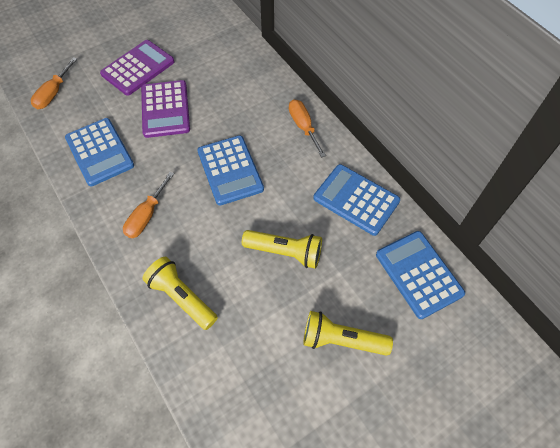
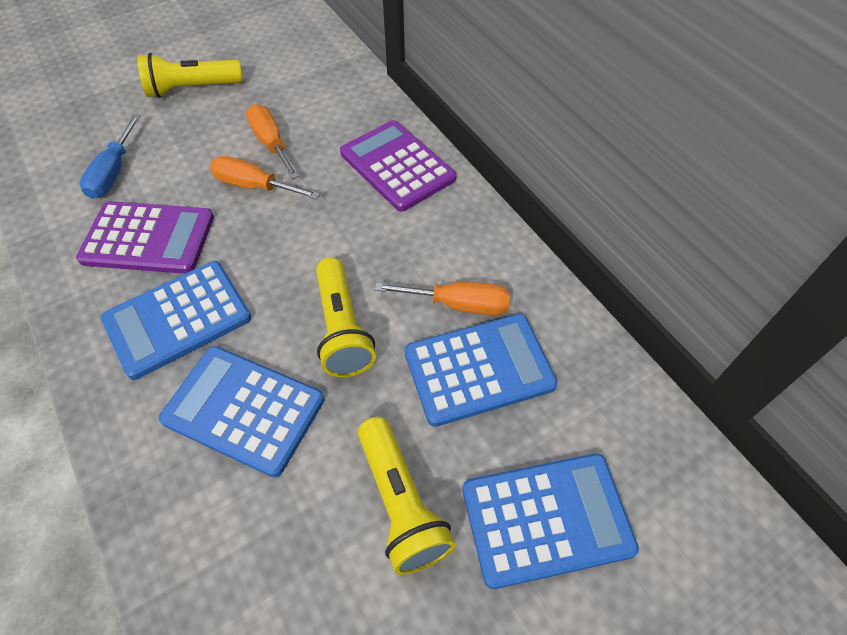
blue screwdriver: 0 -> 1

